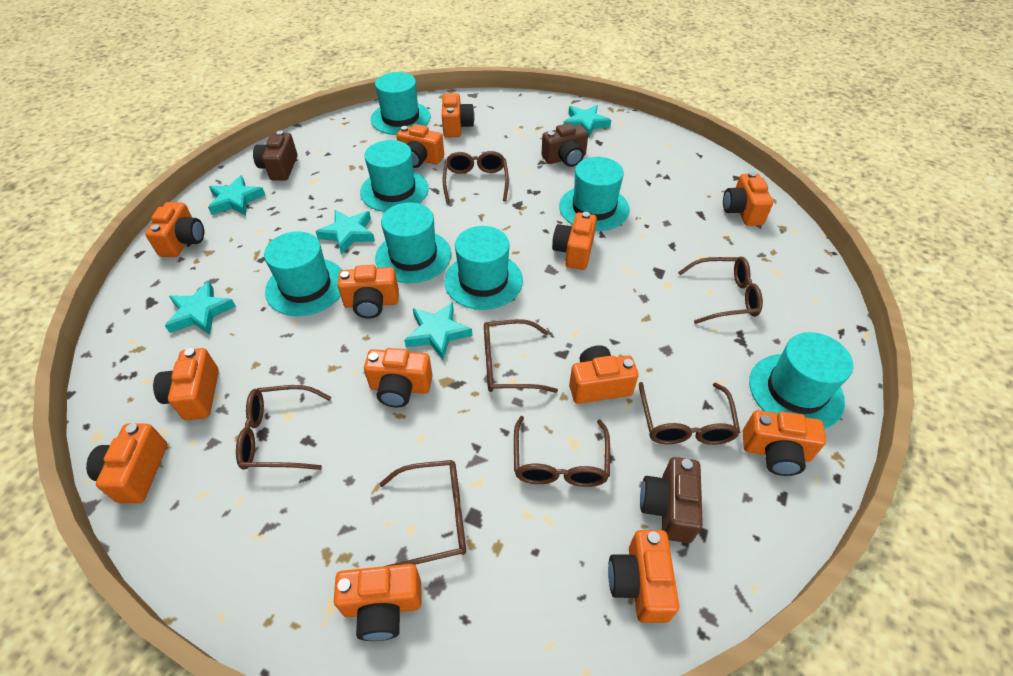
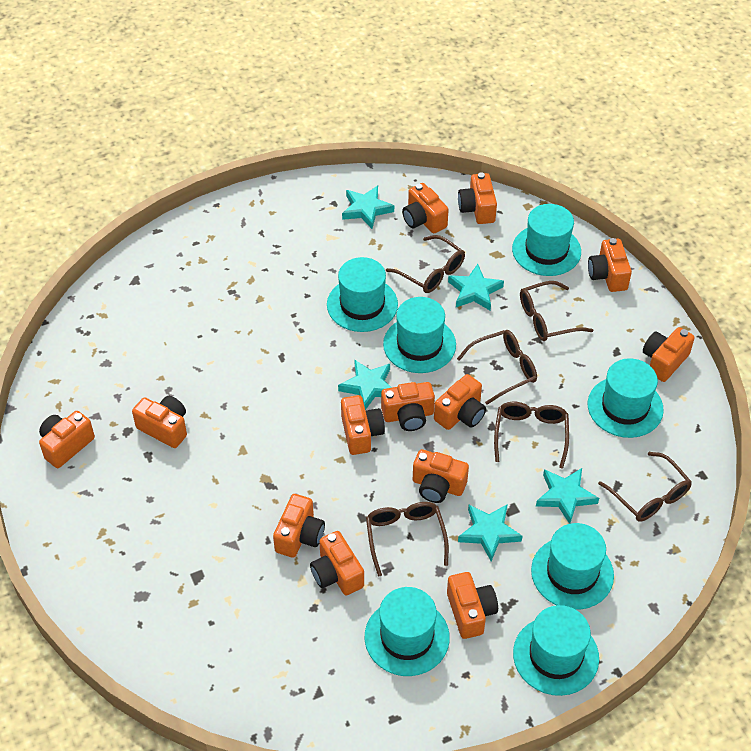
brown camera: 3 -> 0
brown glasses: 7 -> 6

